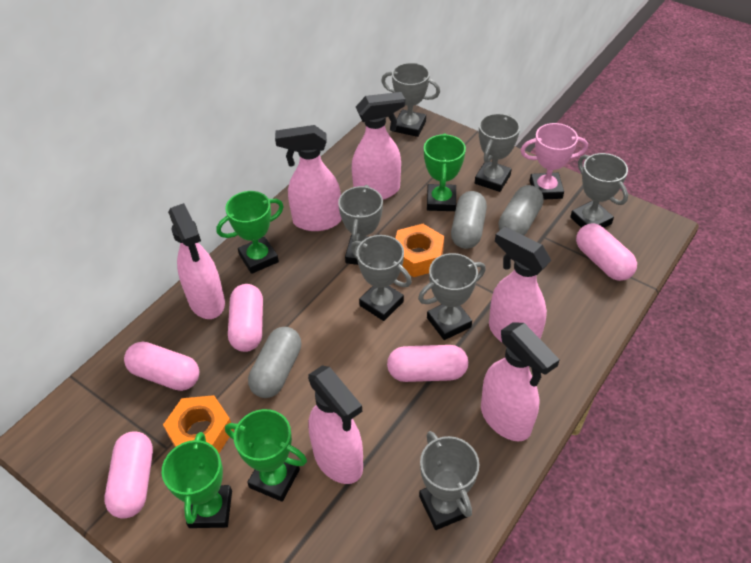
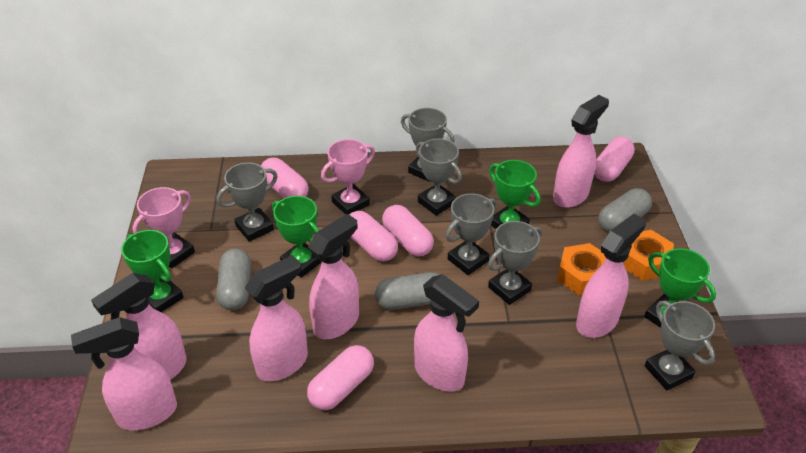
grey trophy: 7 -> 6
pink spray bottle: 6 -> 7
pink trophy: 1 -> 2

